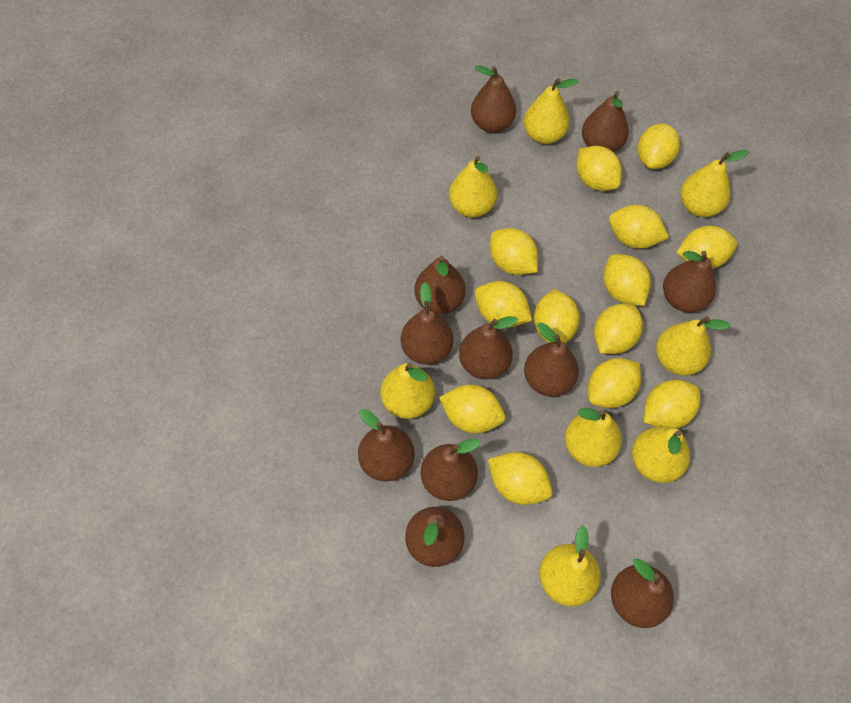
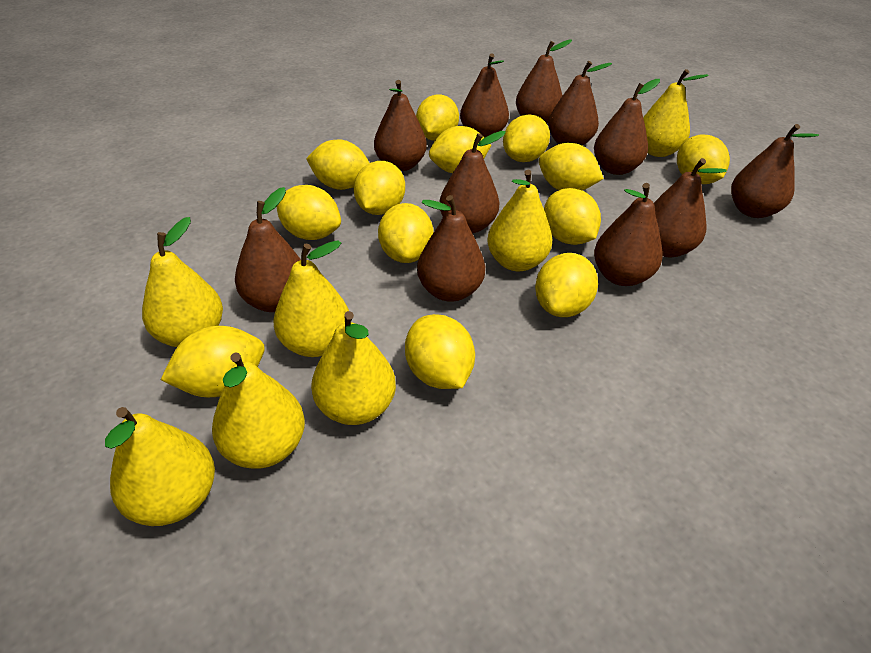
yellow pear: 8 -> 7

